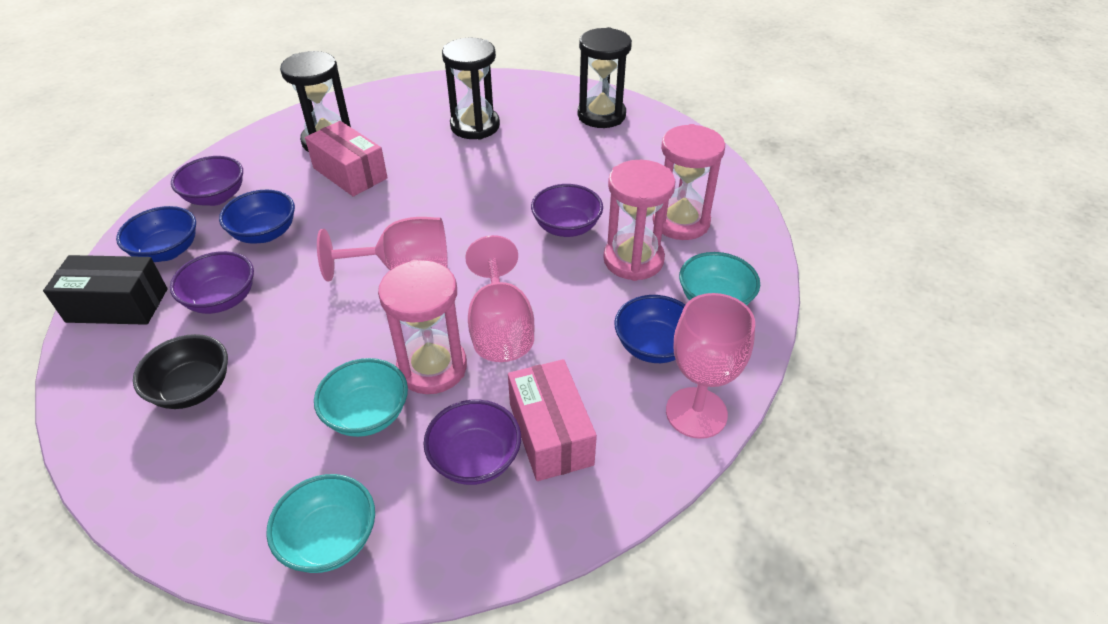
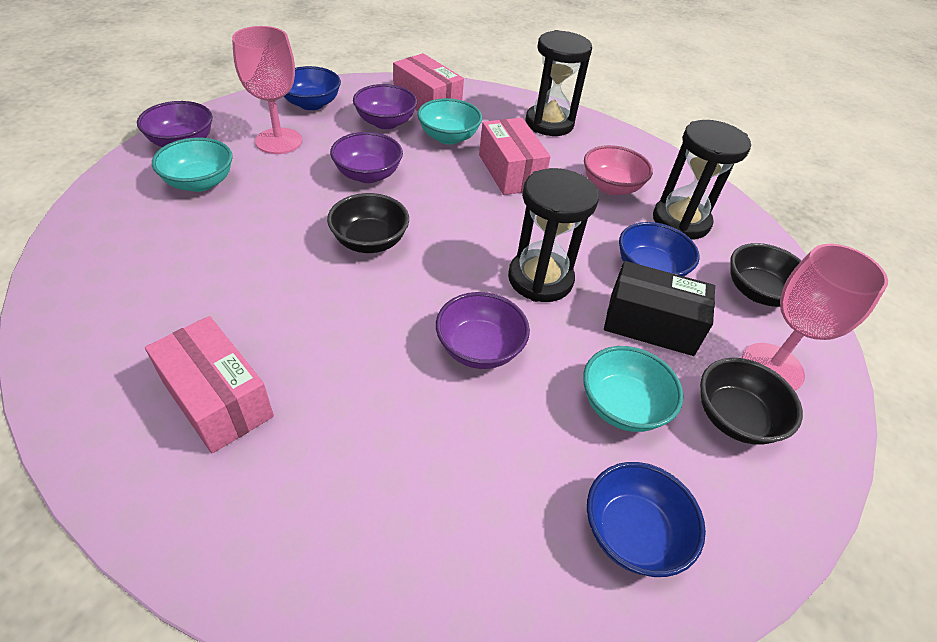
black bowl: 1 -> 3
pink bowl: 0 -> 1
pink box: 2 -> 3
pink goblet: 3 -> 2
pink hourglass: 3 -> 0

